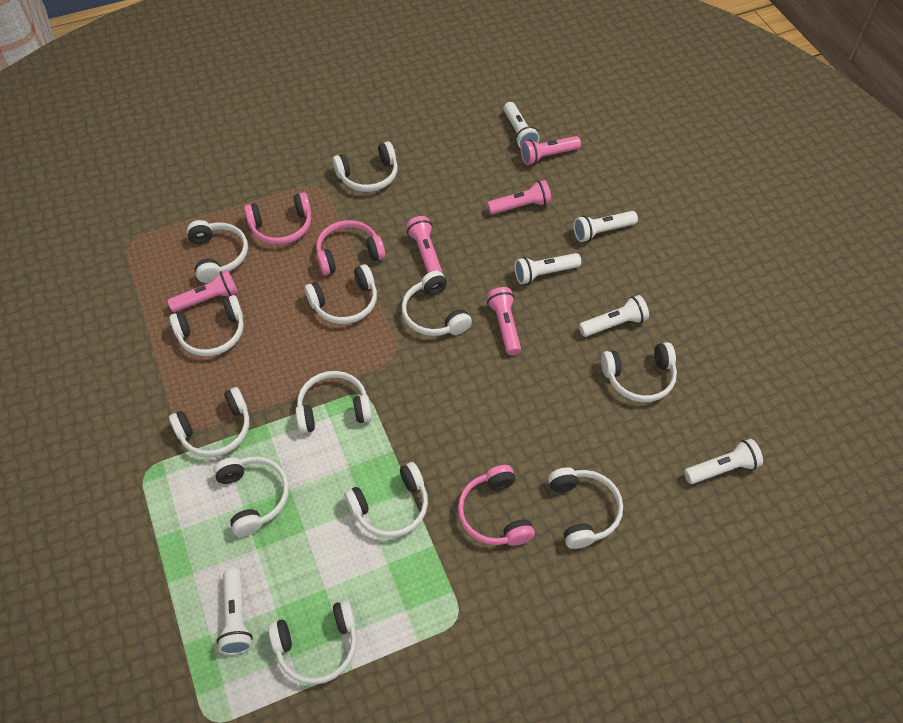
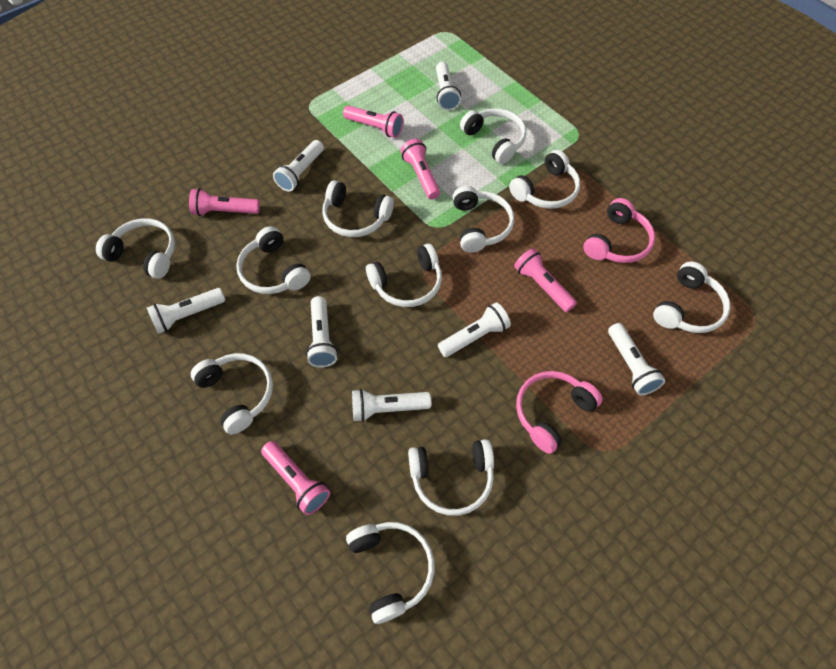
pink headphones: 3 -> 2
white flashlight: 6 -> 7
white headphones: 12 -> 11

